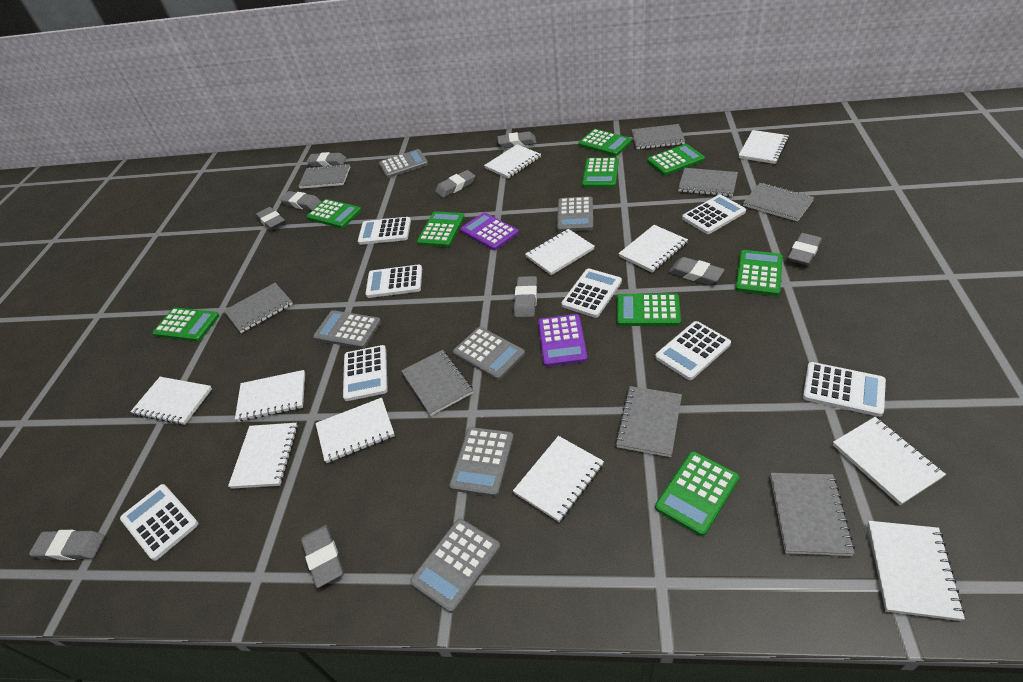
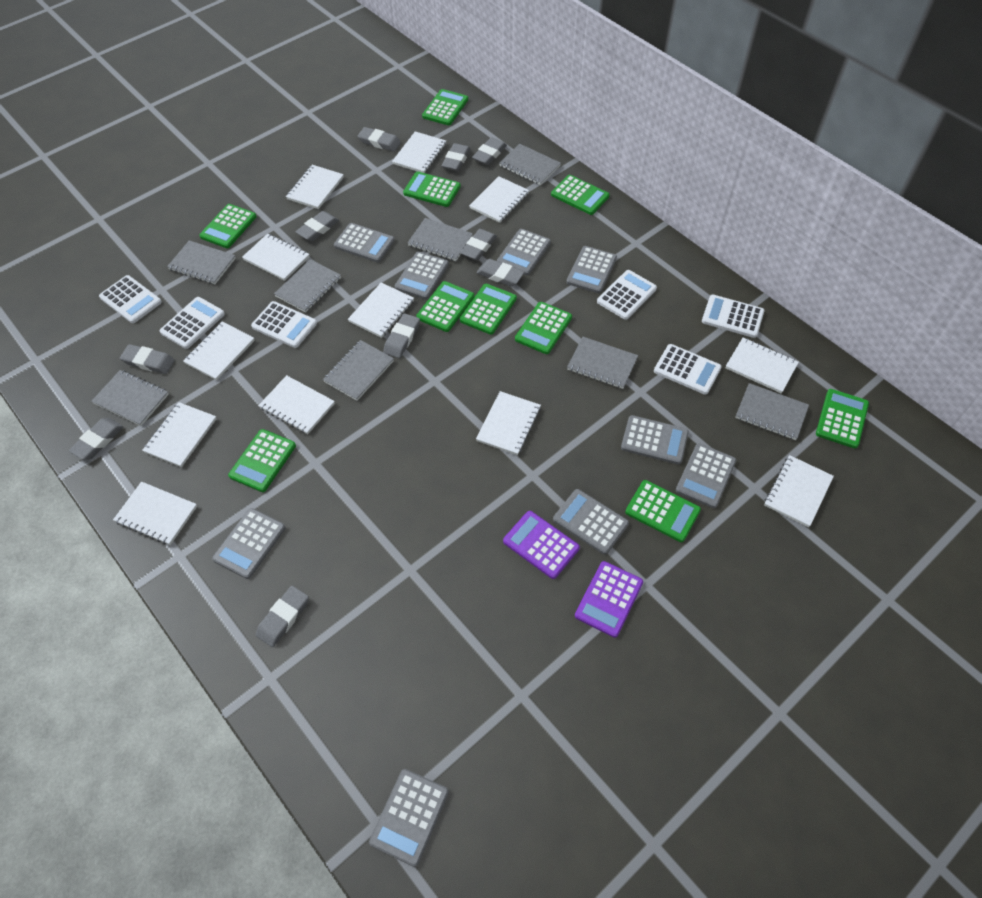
green calculator: 9 -> 10
grey calculator: 6 -> 9
white calculator: 8 -> 6
white notebook: 11 -> 12

